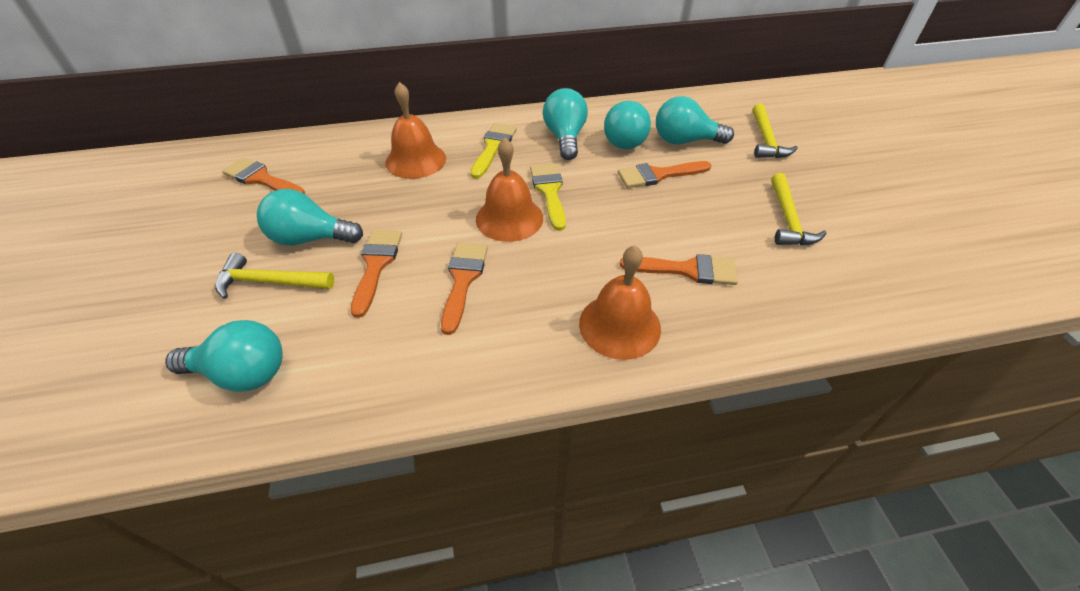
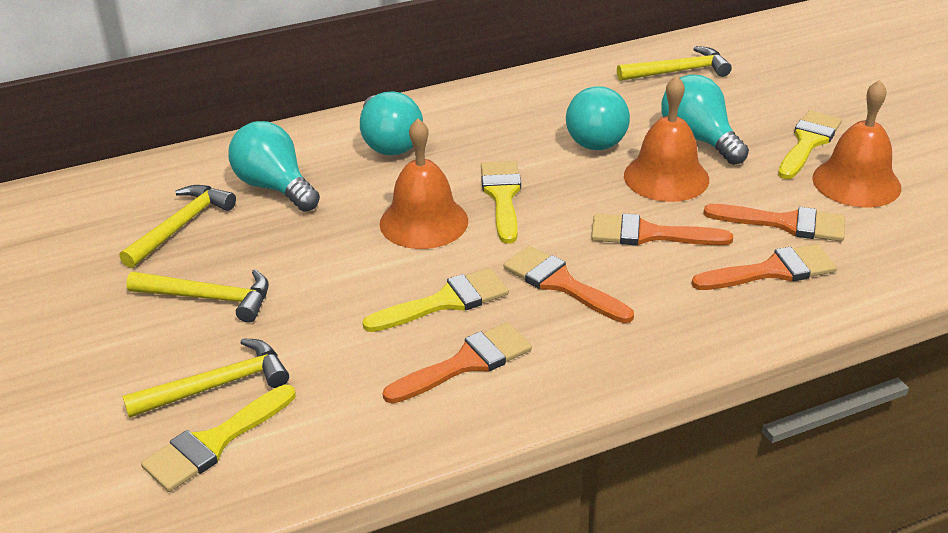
turquoise light bulb: 5 -> 4
yellow brush: 2 -> 4
yellow hammer: 3 -> 4

